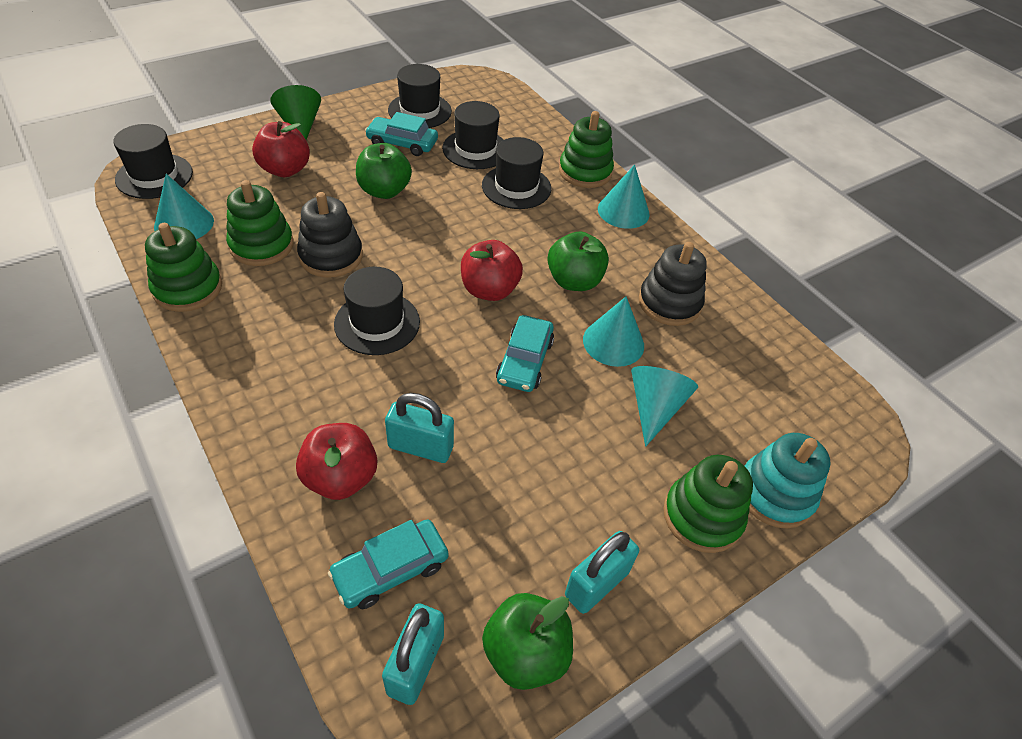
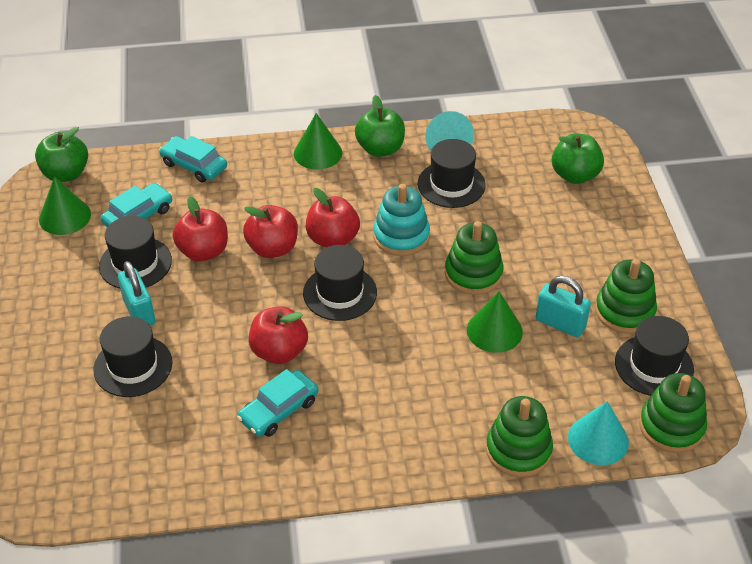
black stacking toy: 2 -> 0
green cone: 1 -> 3
red apple: 3 -> 4
turquoise cone: 4 -> 2
turquoise padlock: 3 -> 2

